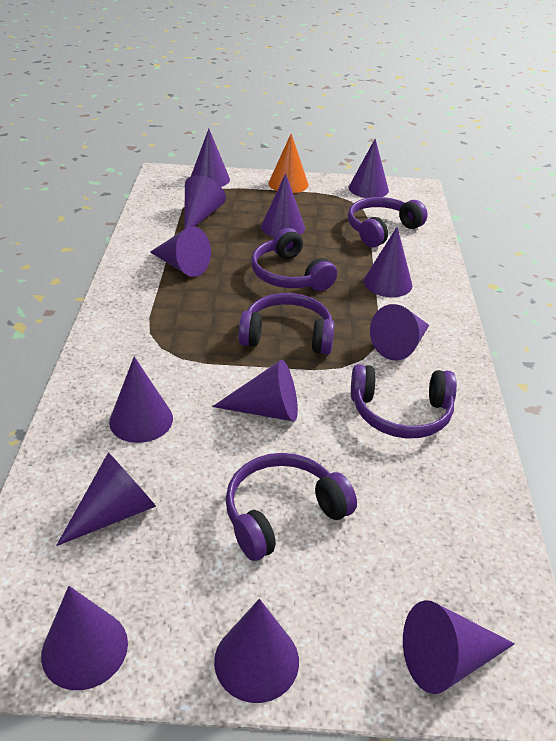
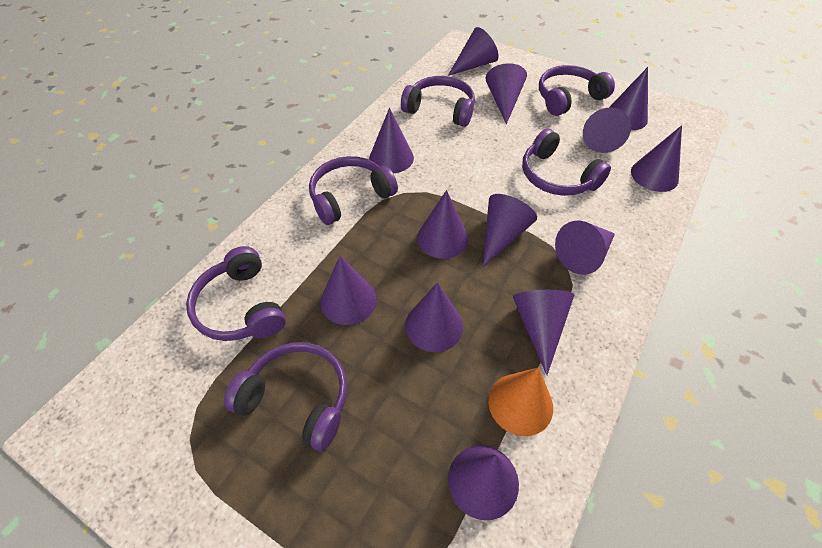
purple headphones: 5 -> 6

